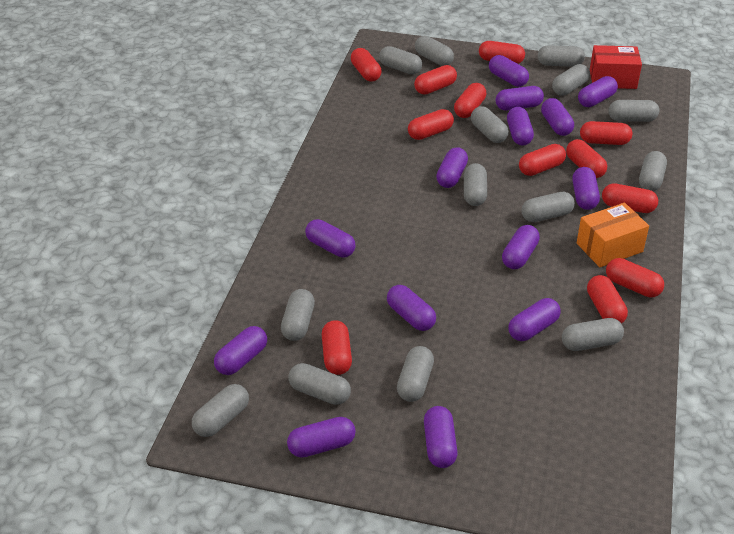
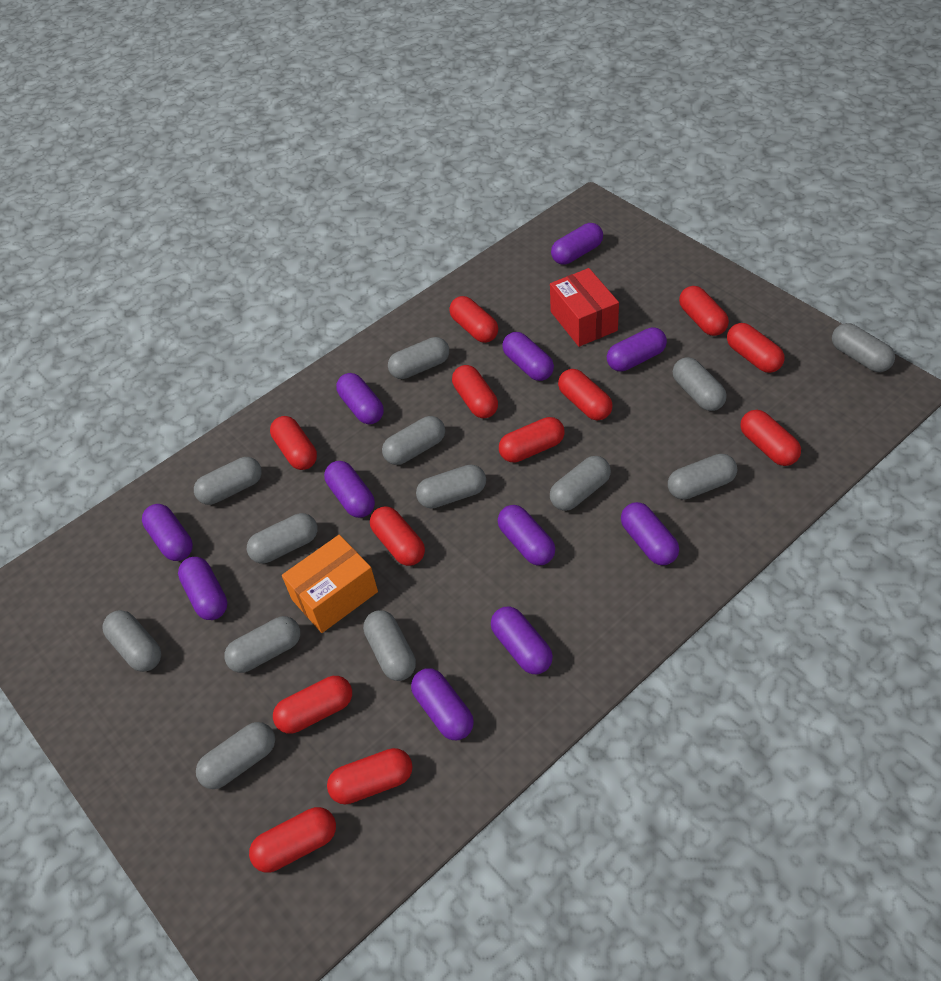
grey capsule: 14 -> 13
purple capsule: 14 -> 11

